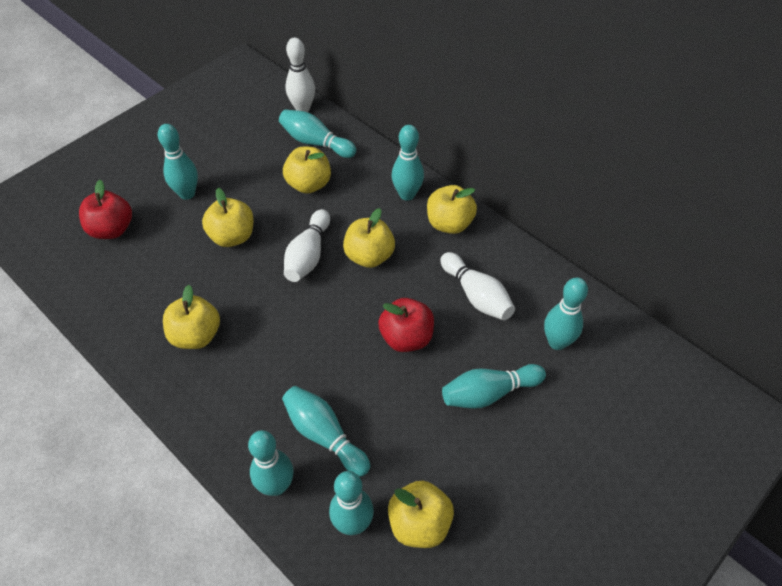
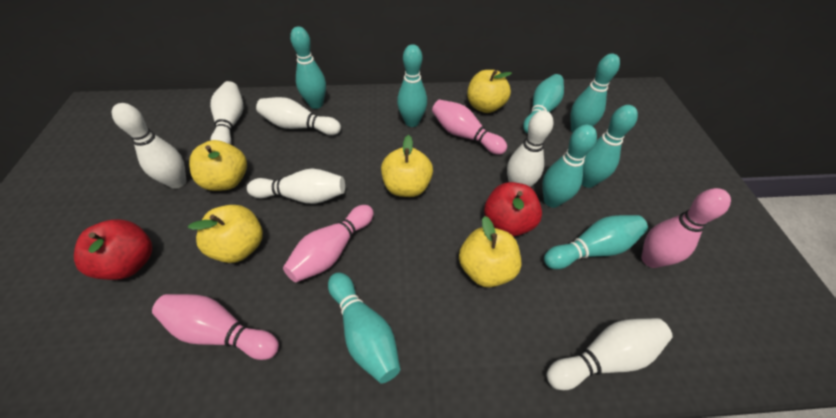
pink bowling pin: 0 -> 4
white bowling pin: 3 -> 6
yellow apple: 6 -> 5

